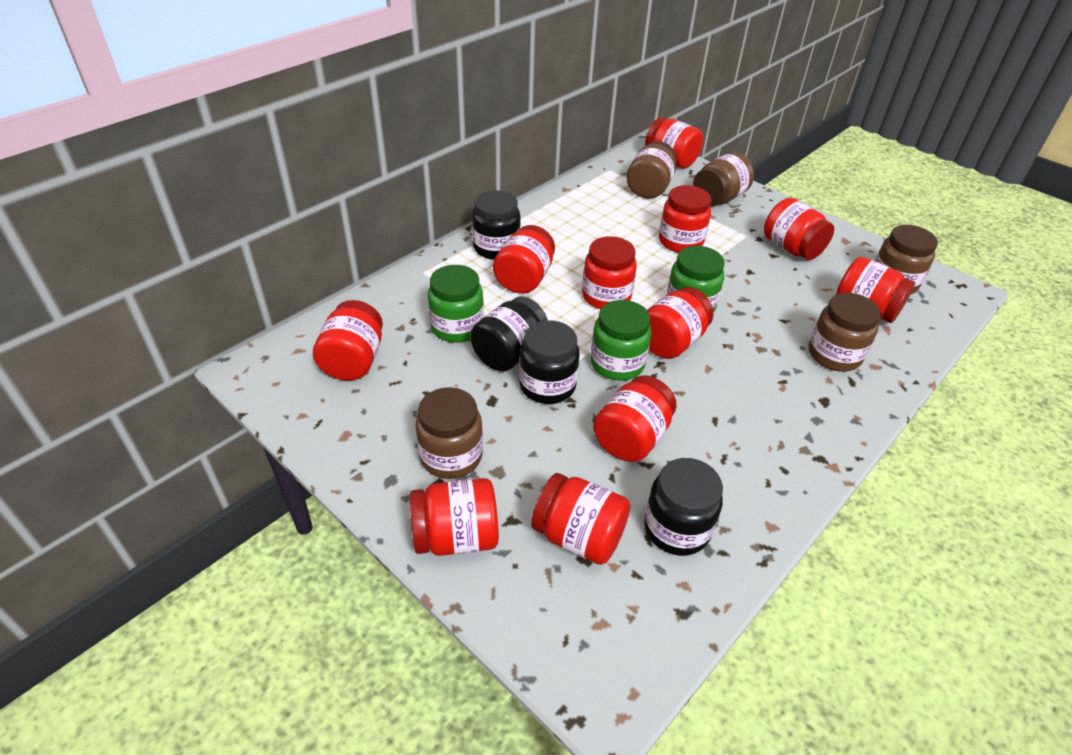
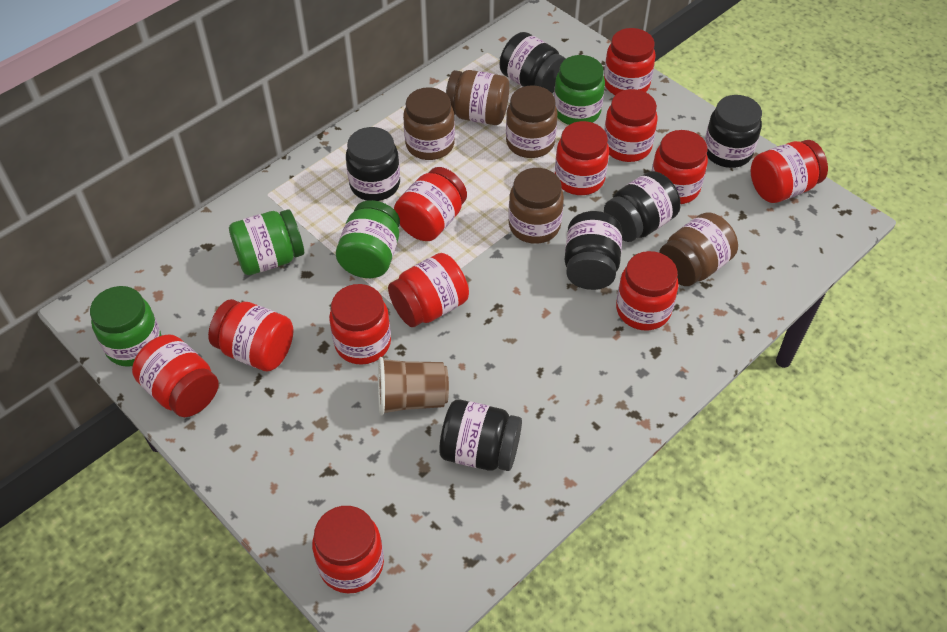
black jar: 4 -> 6
brown cup: 0 -> 1
green jar: 3 -> 4
red jar: 11 -> 12

